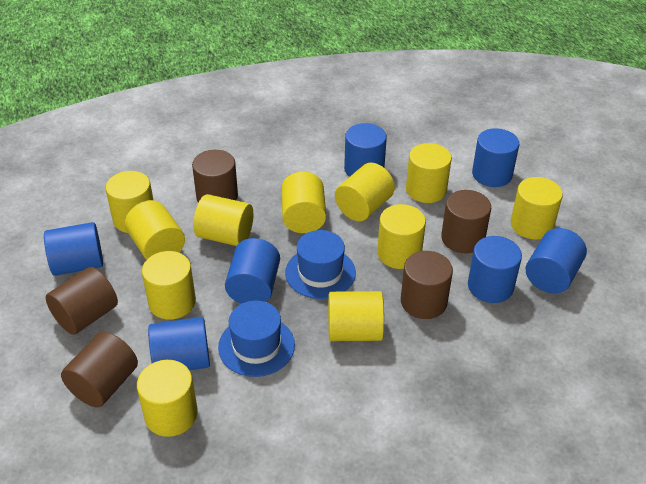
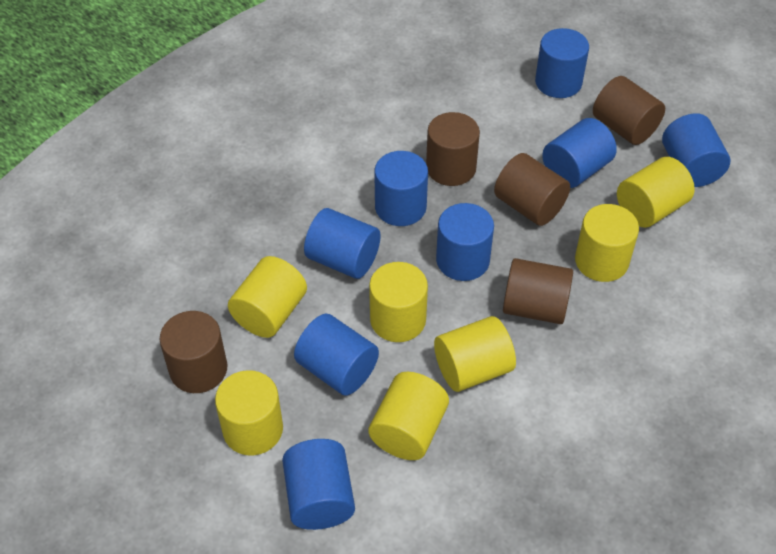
blue cylinder: 7 -> 8
blue hat: 2 -> 0
yellow cylinder: 11 -> 7

